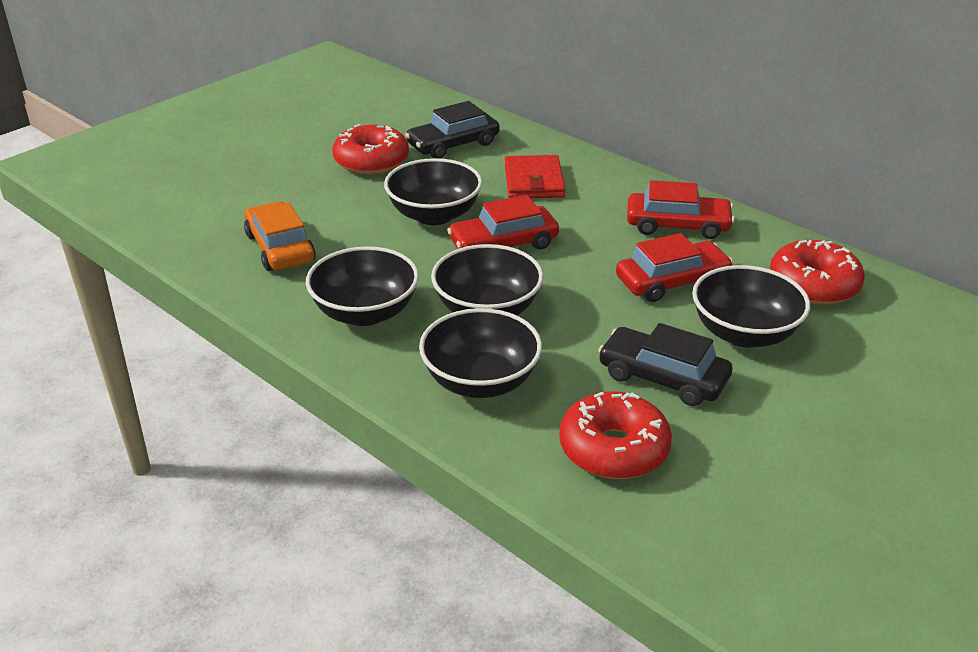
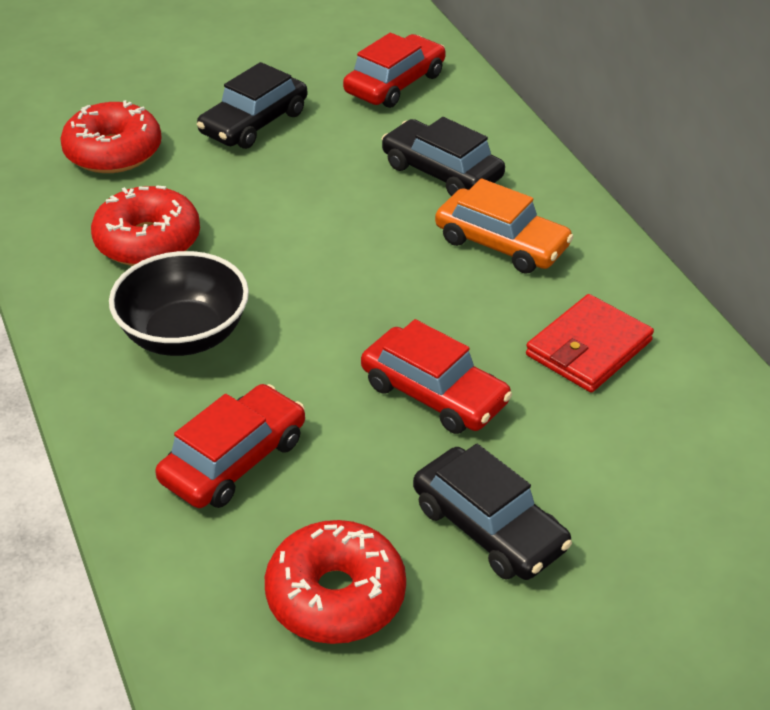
black bowl: 5 -> 1
black car: 2 -> 3

